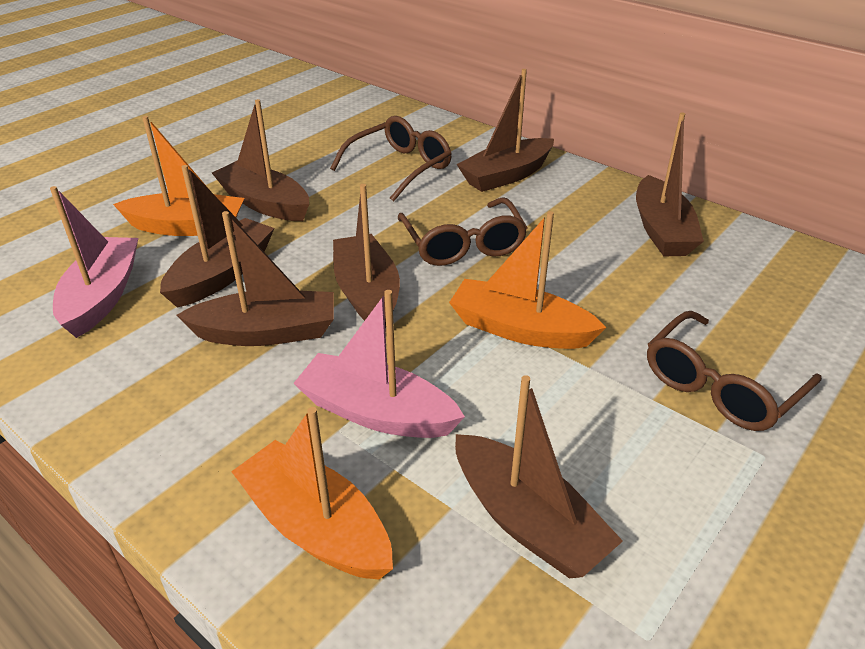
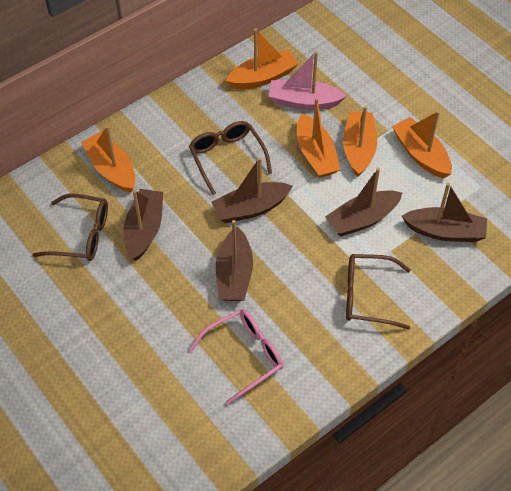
brown boat: 7 -> 5
orange boat: 3 -> 5
pink boat: 2 -> 1
pink glasses: 0 -> 1

